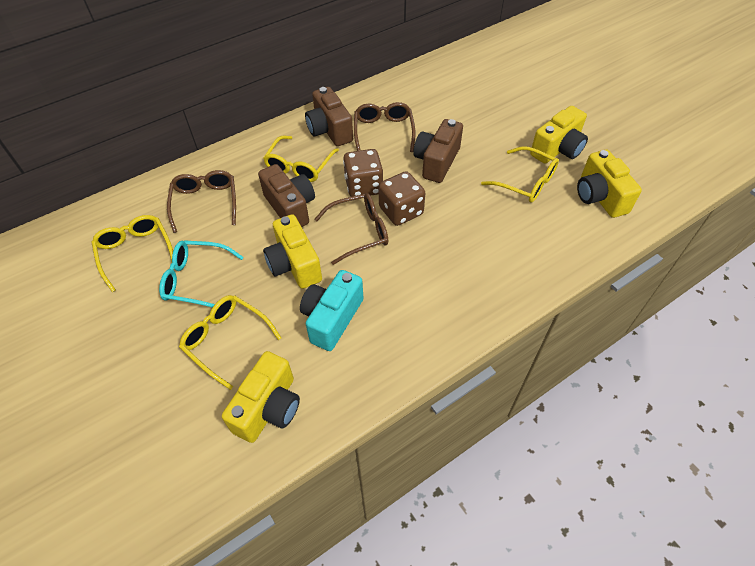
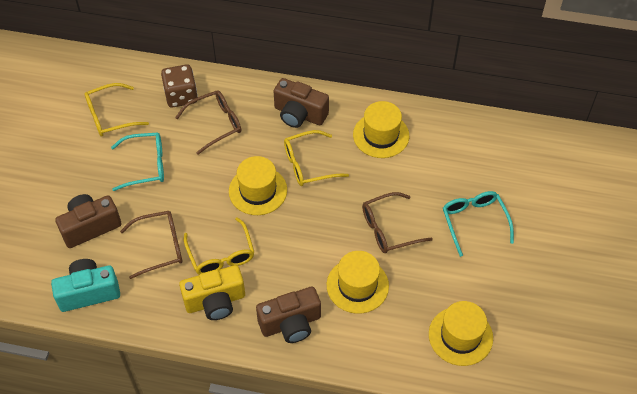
brown dice: 2 -> 1
turquoise glasses: 1 -> 2
yellow camera: 4 -> 1
yellow glasses: 4 -> 3
yellow hat: 0 -> 4

